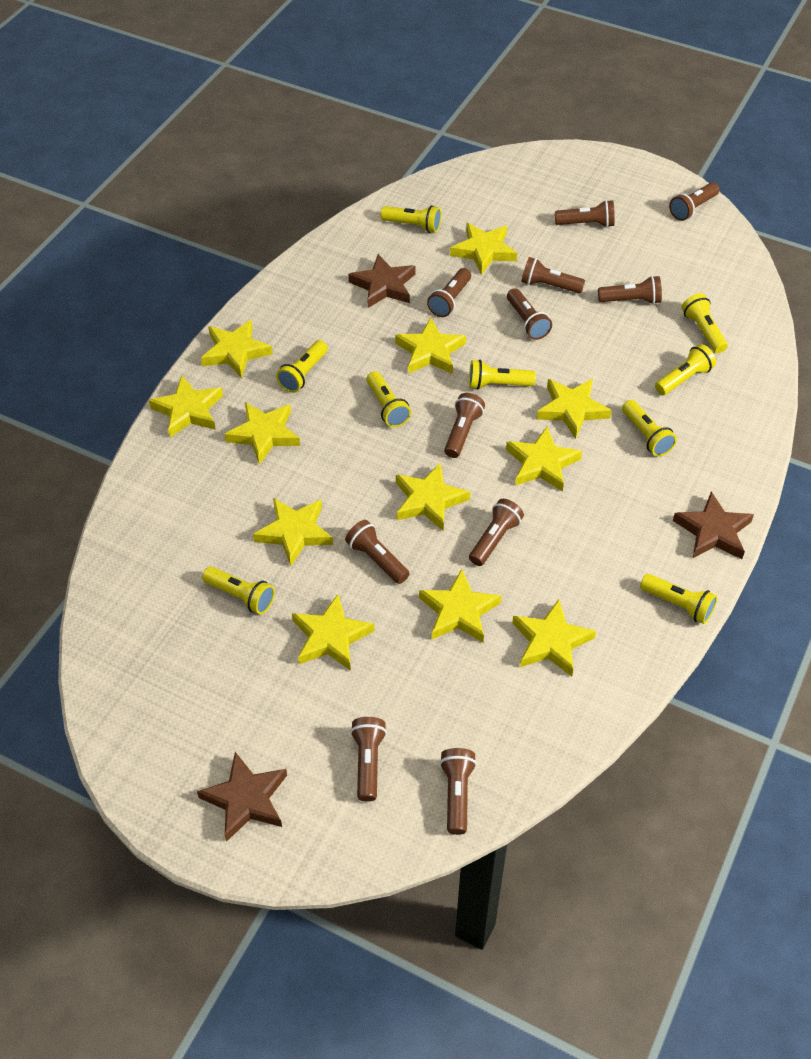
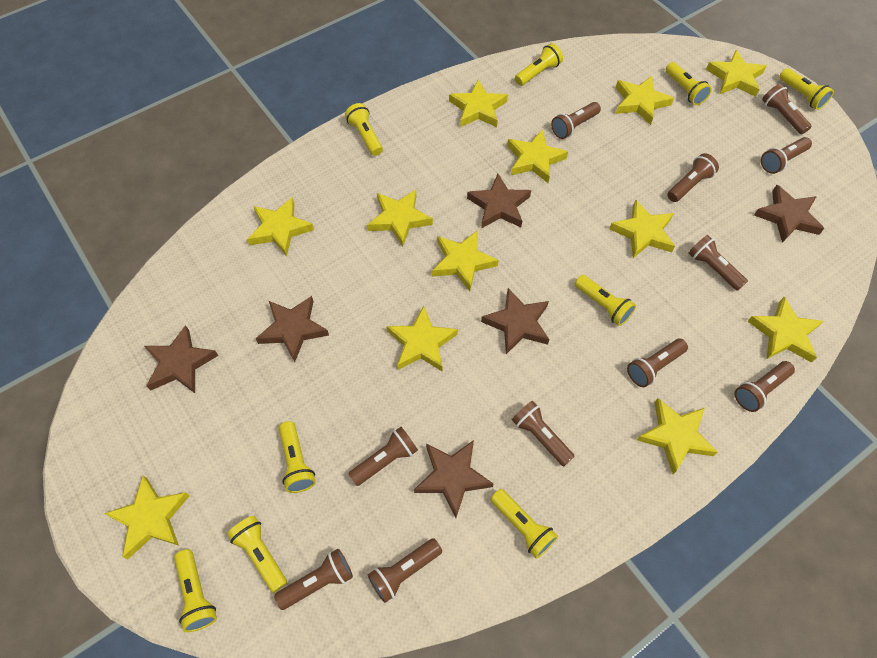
brown star: 3 -> 6

